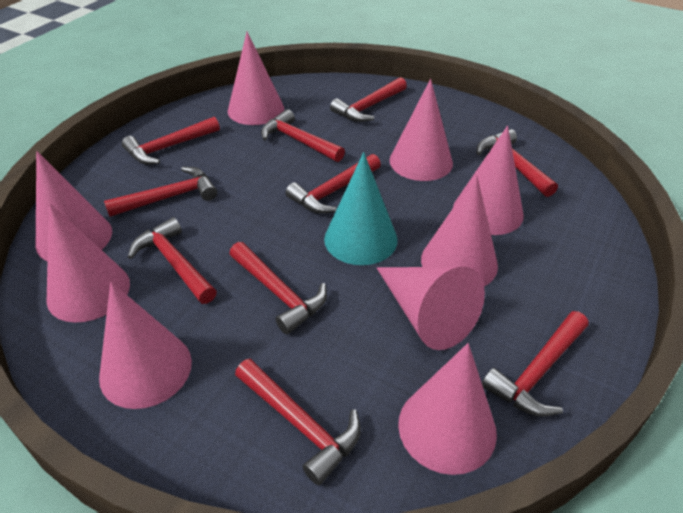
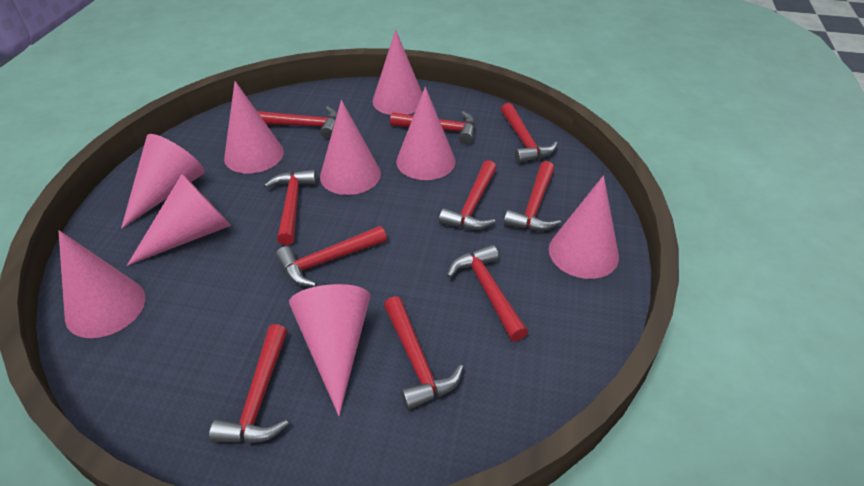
turquoise cone: 1 -> 0

